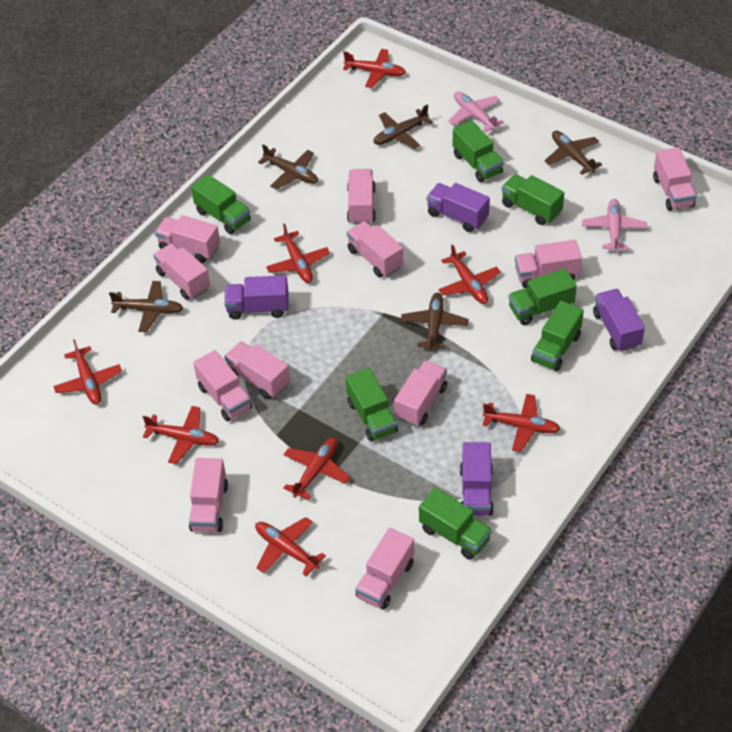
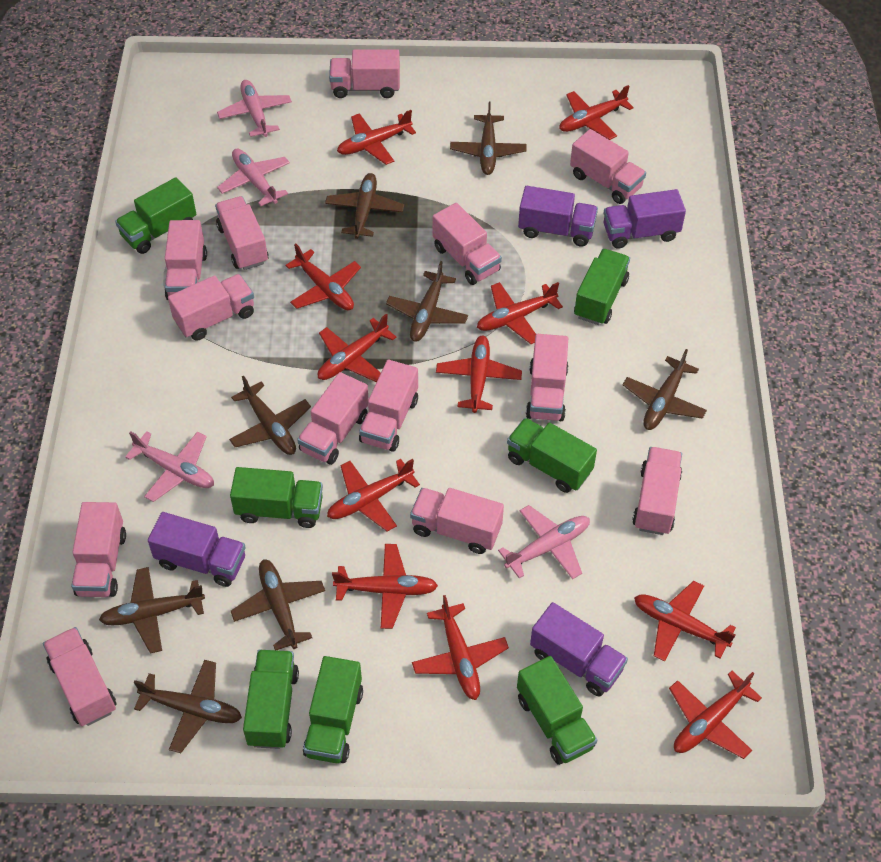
brown plane: 5 -> 8
pink plane: 2 -> 4
pink truck: 11 -> 13
red plane: 8 -> 11

